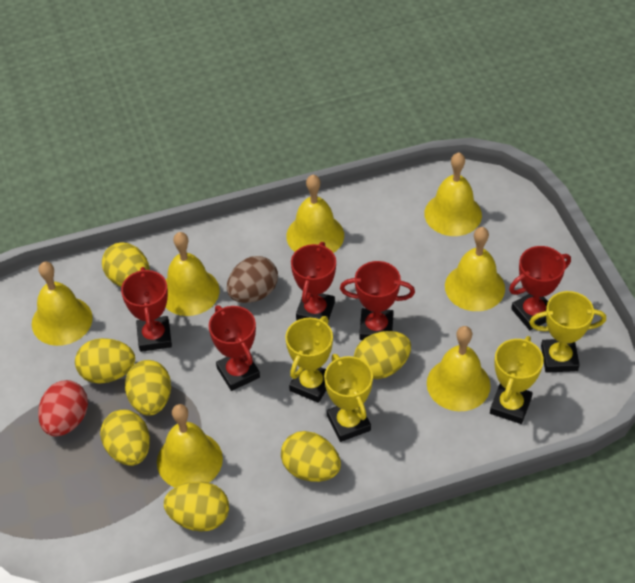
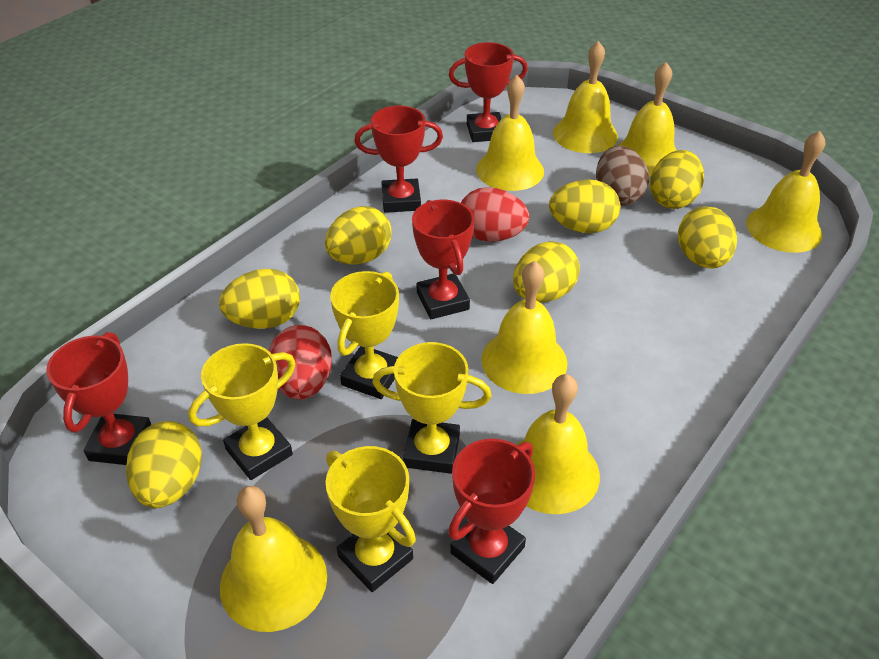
red egg: 1 -> 2

